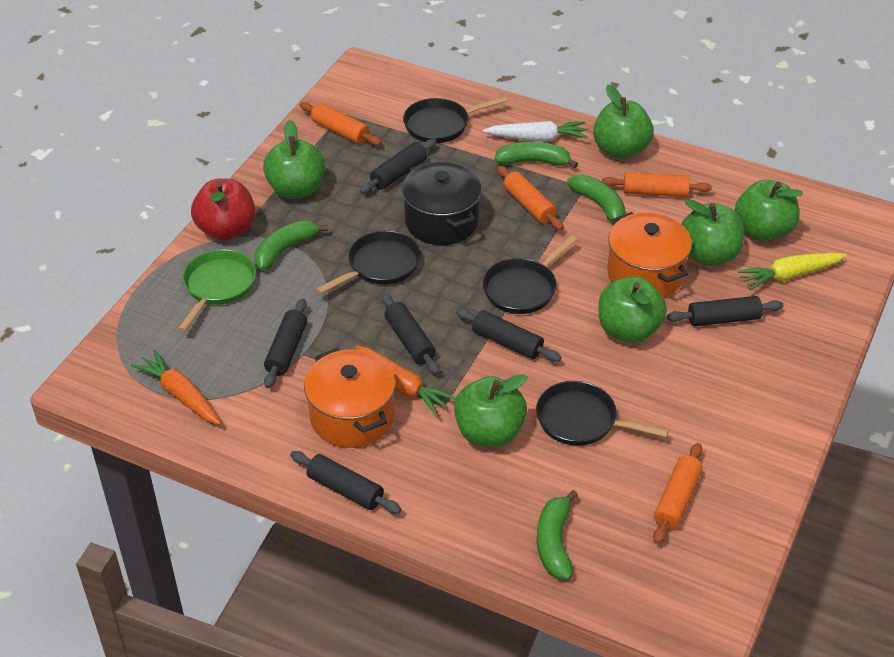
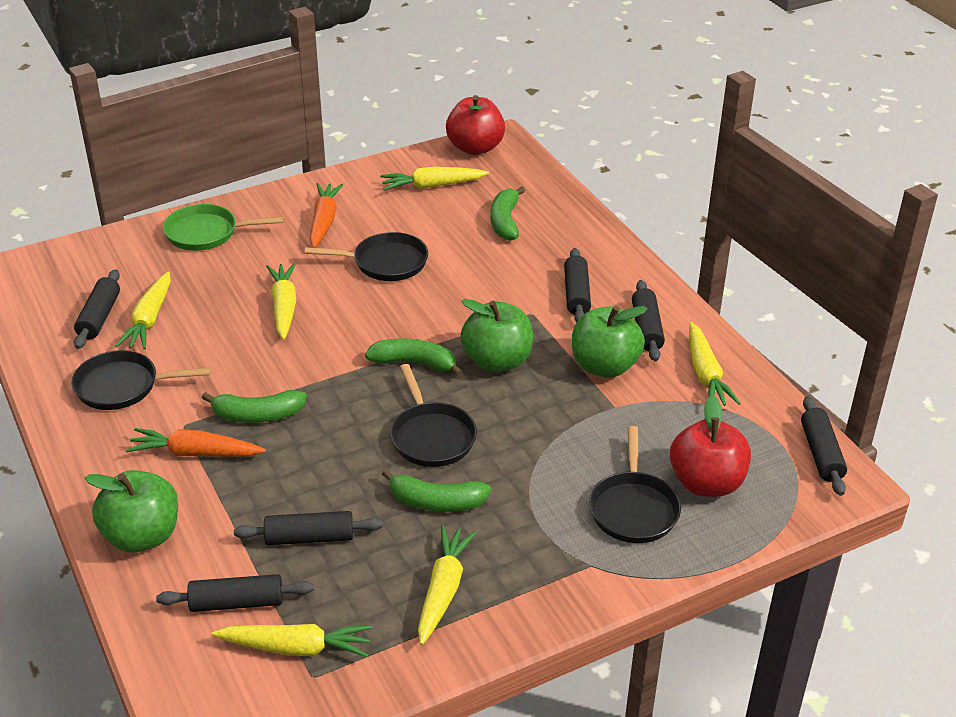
black pot: 1 -> 0
green apple: 6 -> 3
orange pot: 2 -> 0
orange rolling pin: 4 -> 0
red apple: 1 -> 2
white carrot: 1 -> 0
yellow carrot: 1 -> 6

